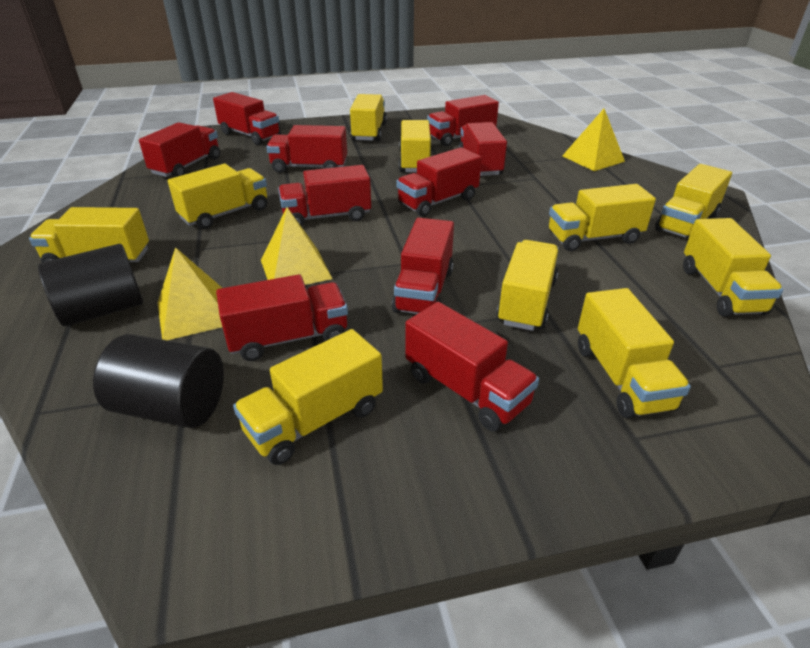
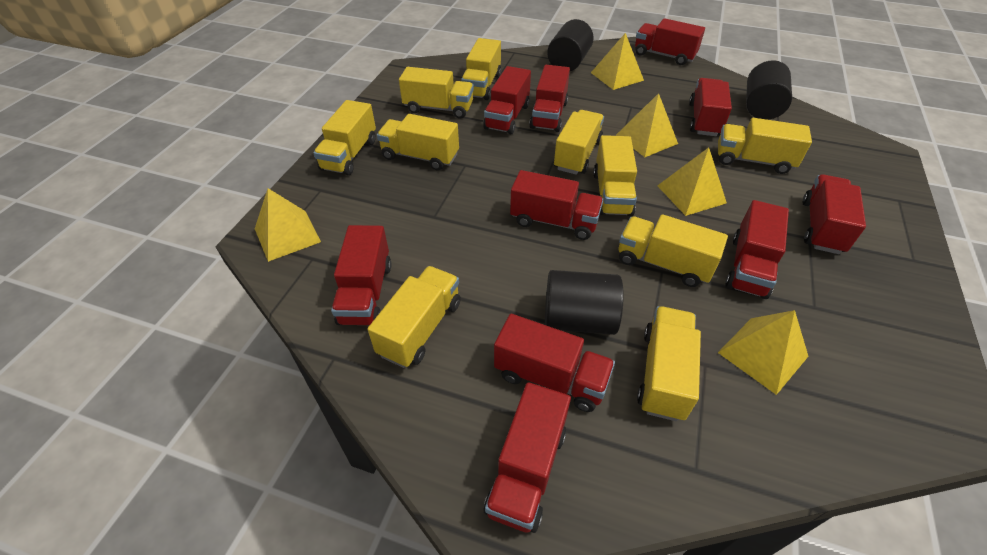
black cylinder: 2 -> 3
yellow pyramid: 3 -> 5

